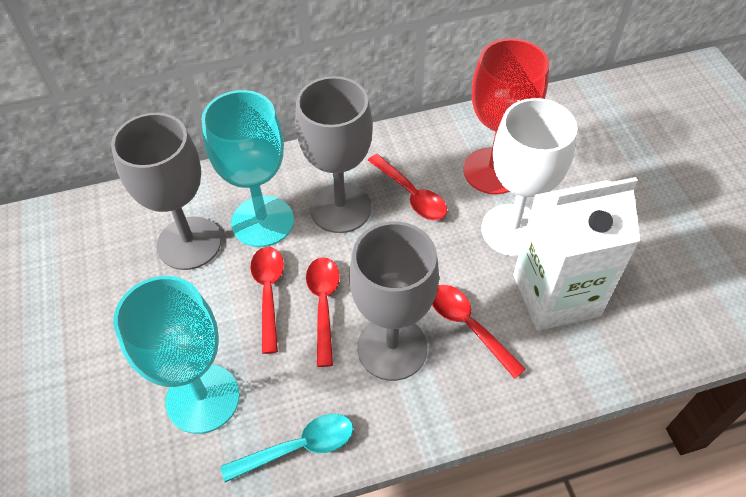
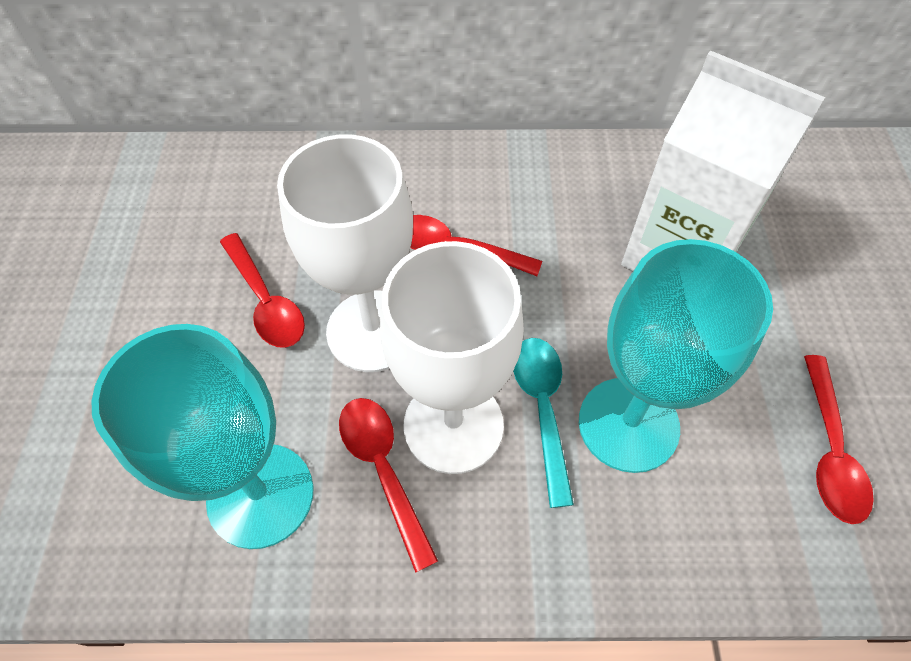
grey goblet: 3 -> 0
red goblet: 1 -> 0
white goblet: 1 -> 2

